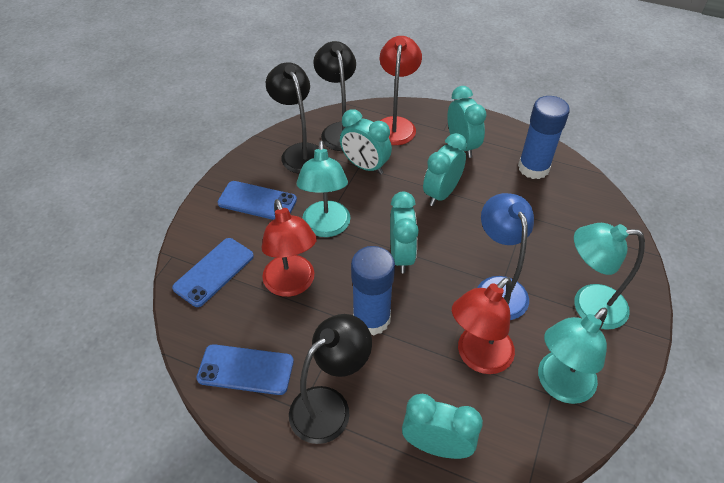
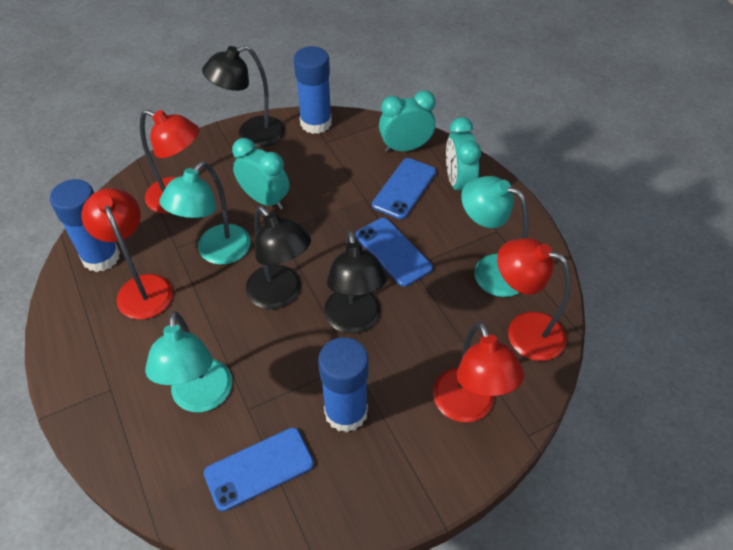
blue glue stick: 2 -> 3
blue lamp: 1 -> 0
red lamp: 3 -> 4
turquoise clock: 5 -> 3

